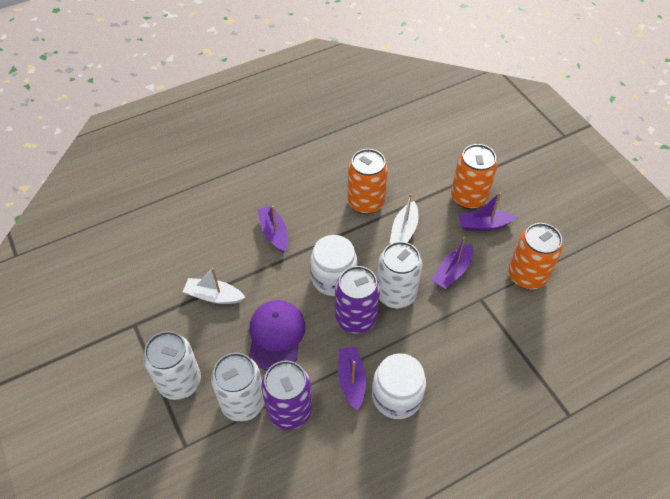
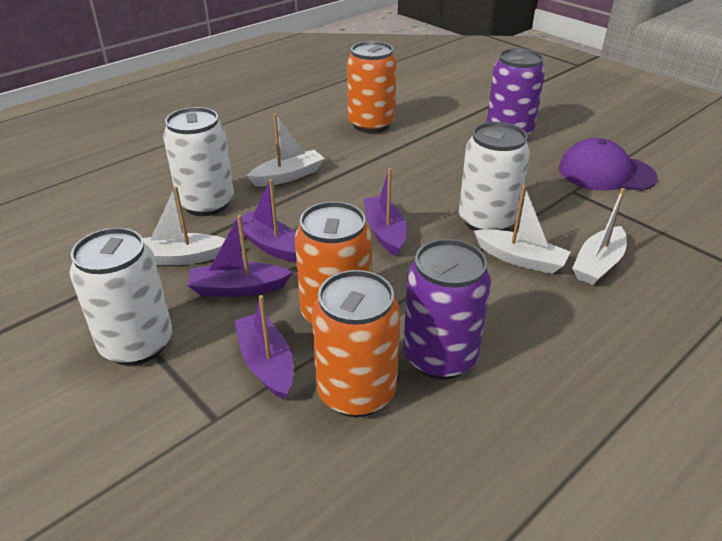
white boat: 2 -> 4
white jar: 2 -> 0

